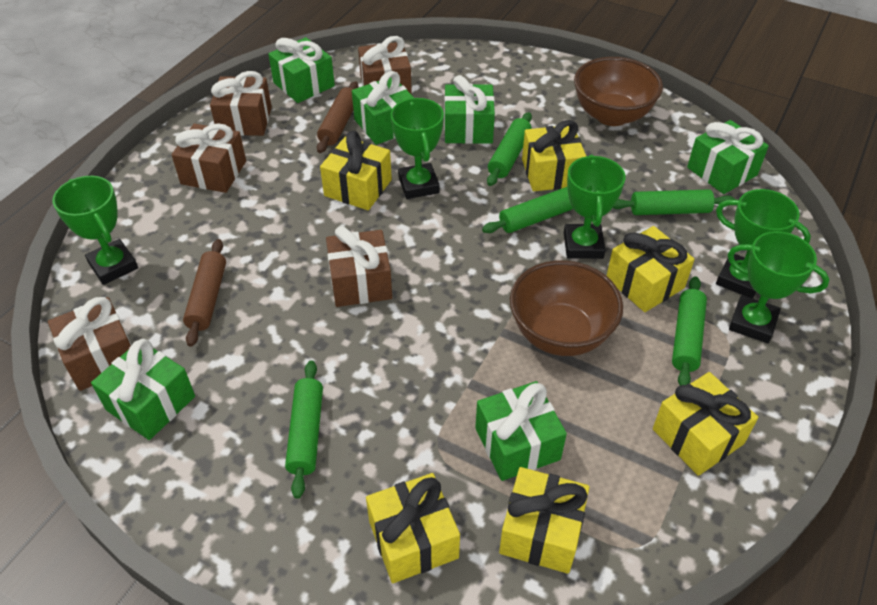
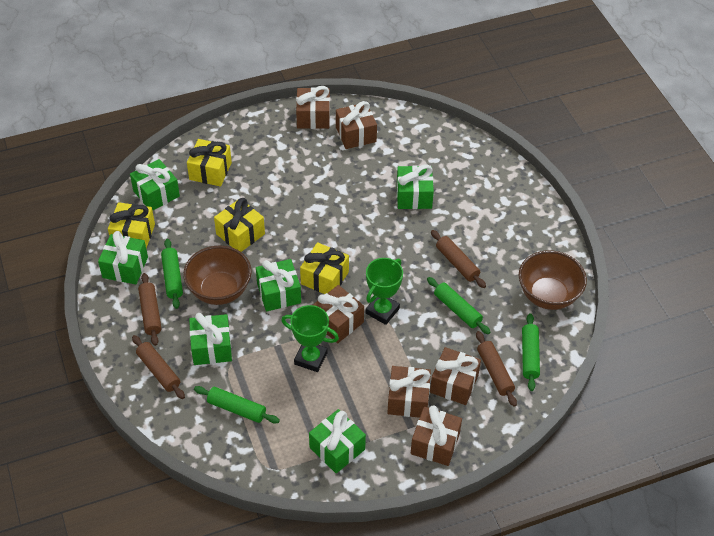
brown gift: 5 -> 6
brown rolling pin: 2 -> 4
green rolling pin: 5 -> 4
green trophy: 5 -> 2
yellow gift: 6 -> 4

